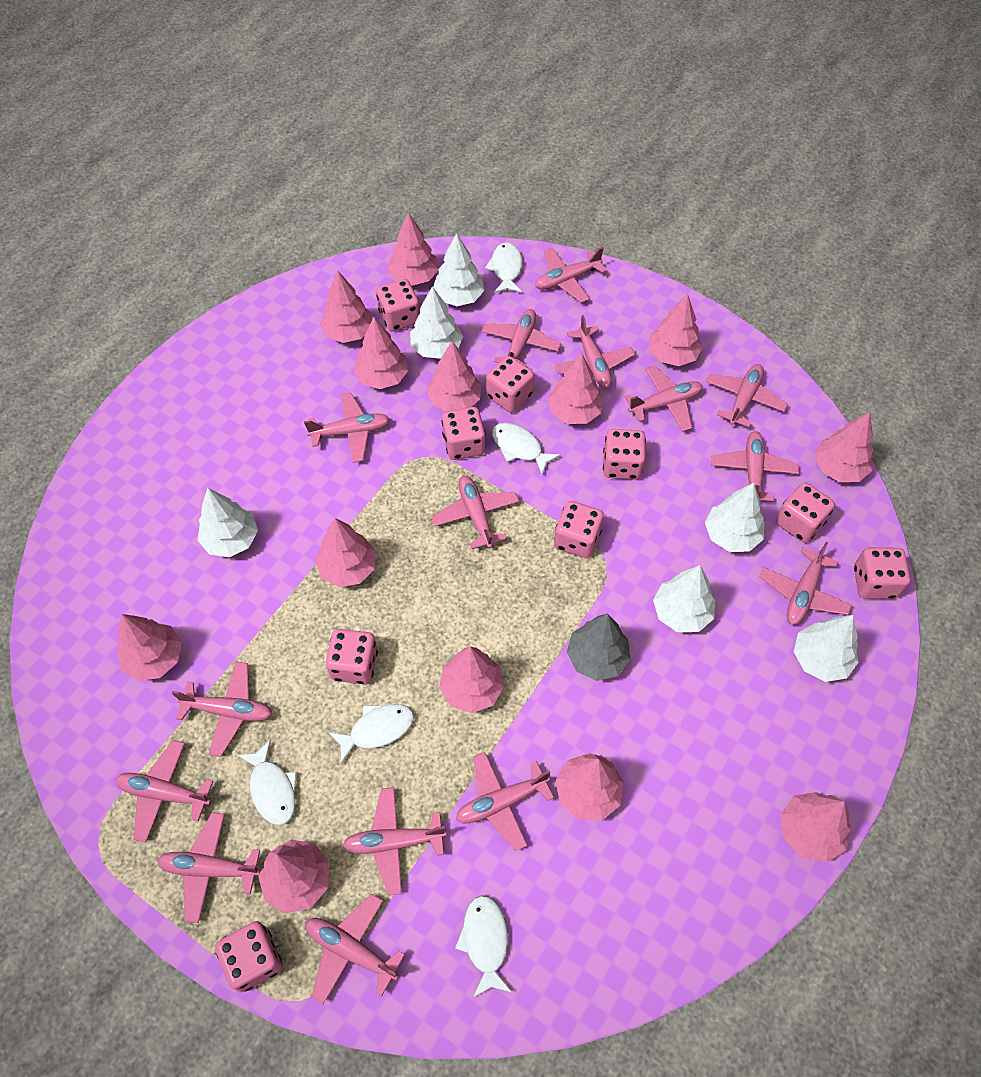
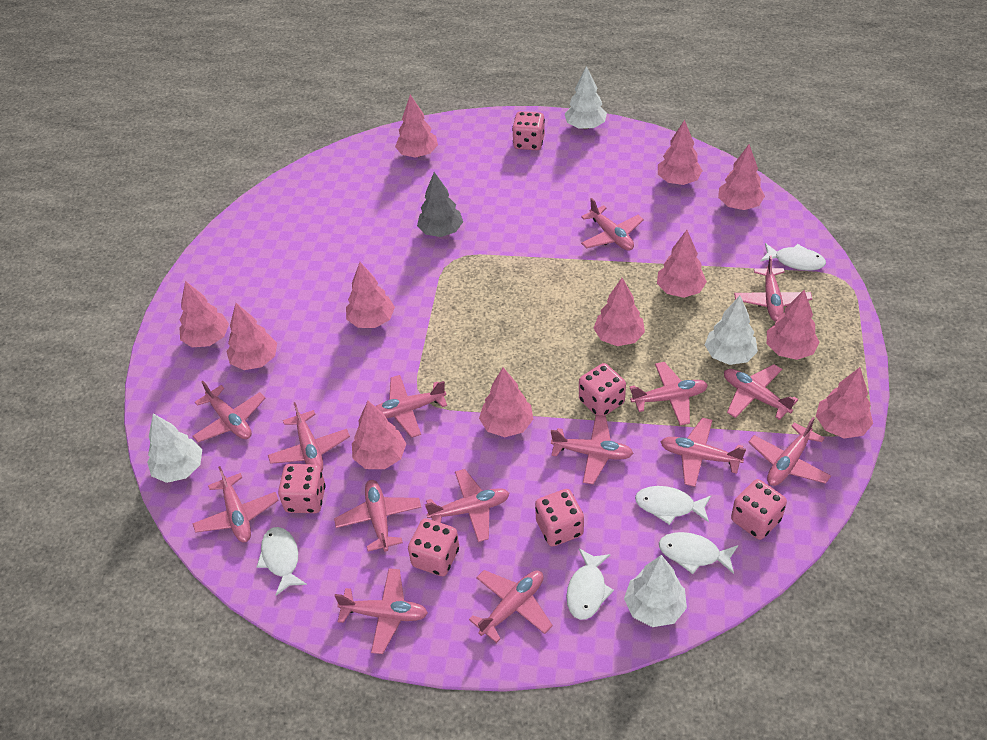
pink dice: 9 -> 6
pink tree: 13 -> 12
white tree: 6 -> 4

